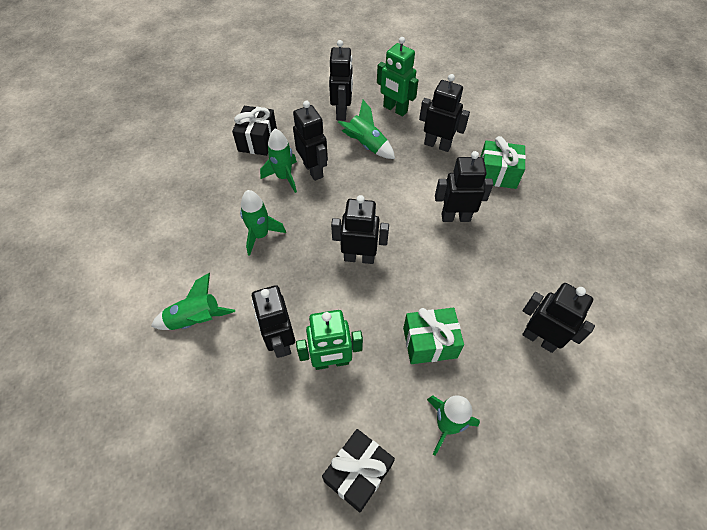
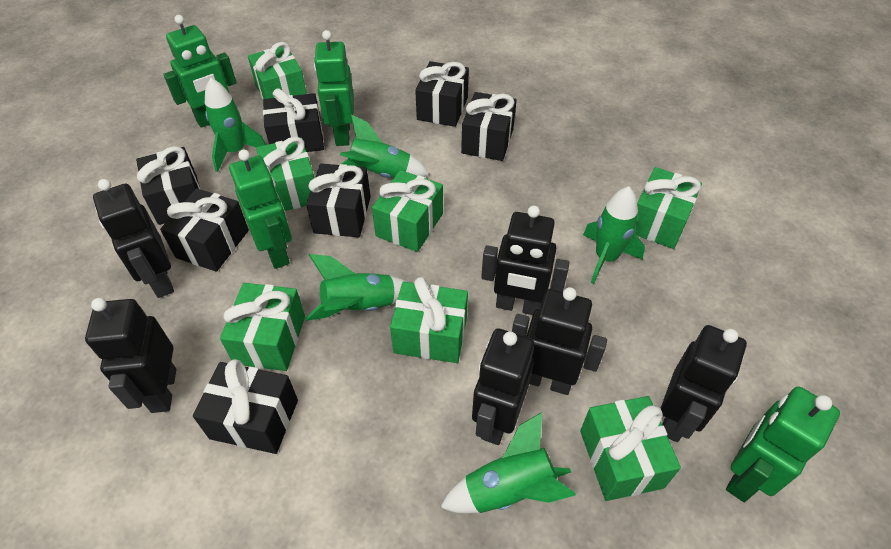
black gift: 2 -> 7
black robot: 7 -> 6
green gift: 2 -> 7
green robot: 2 -> 4

